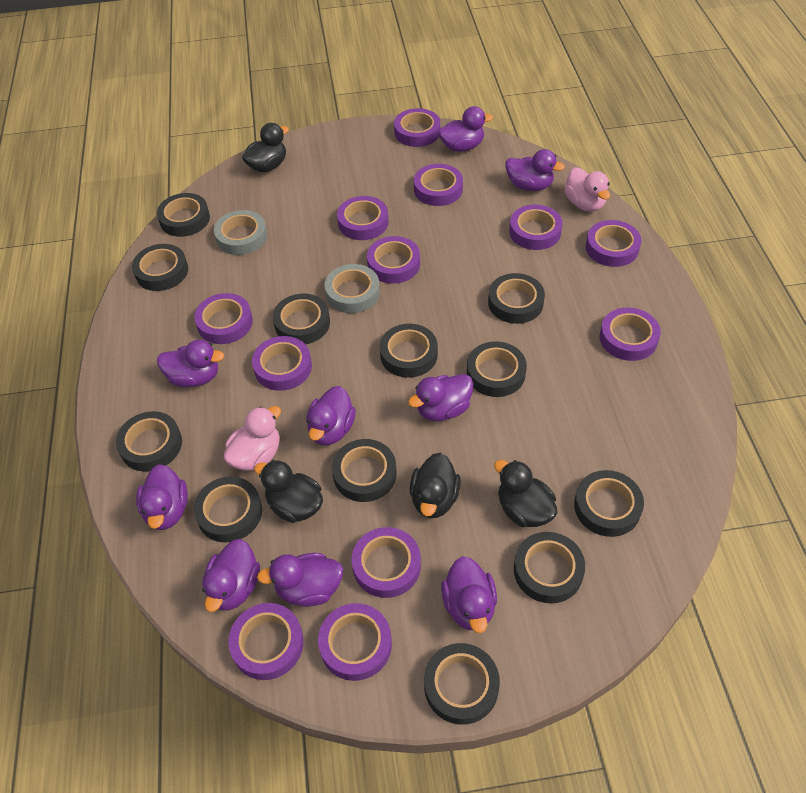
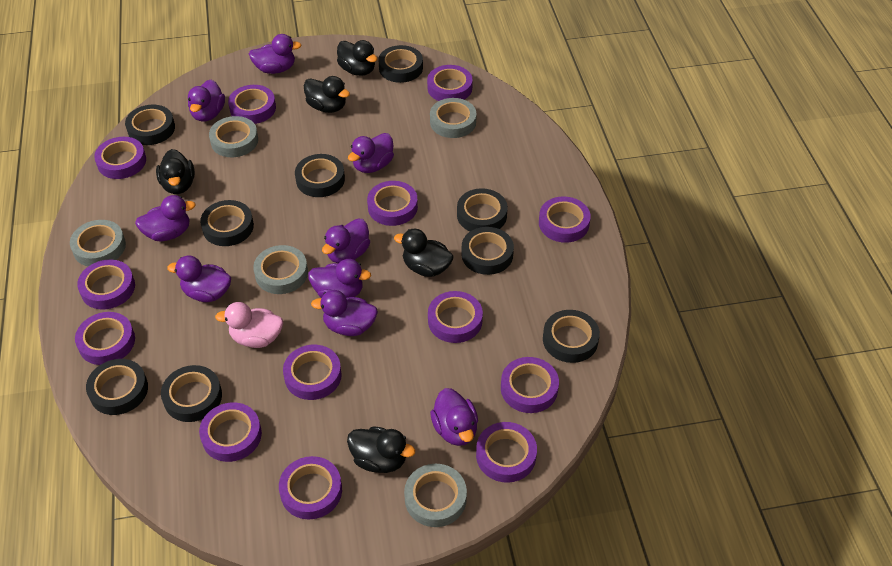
black duck: 4 -> 5
black tape: 12 -> 9
grey tape: 2 -> 5
pink duck: 2 -> 1
purple tape: 12 -> 13

